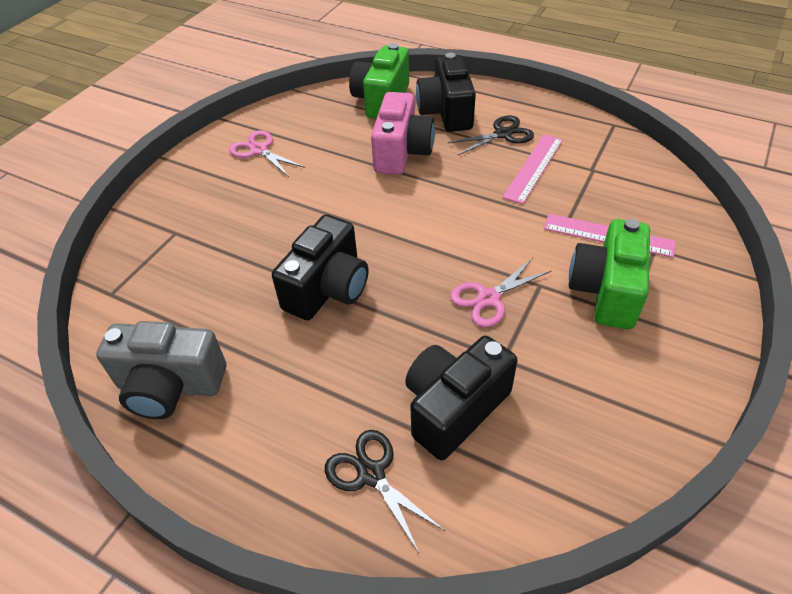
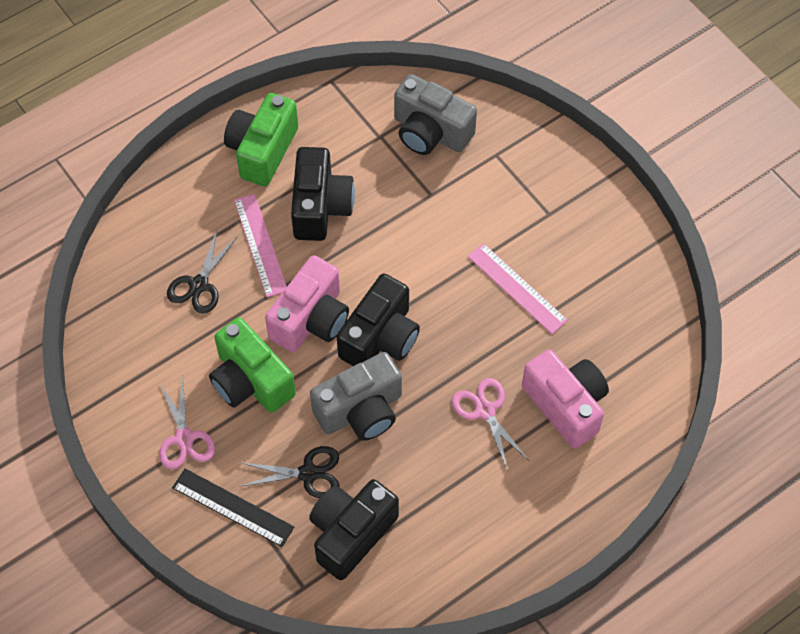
black ruler: 0 -> 1
grey camera: 1 -> 2
pink camera: 1 -> 2

